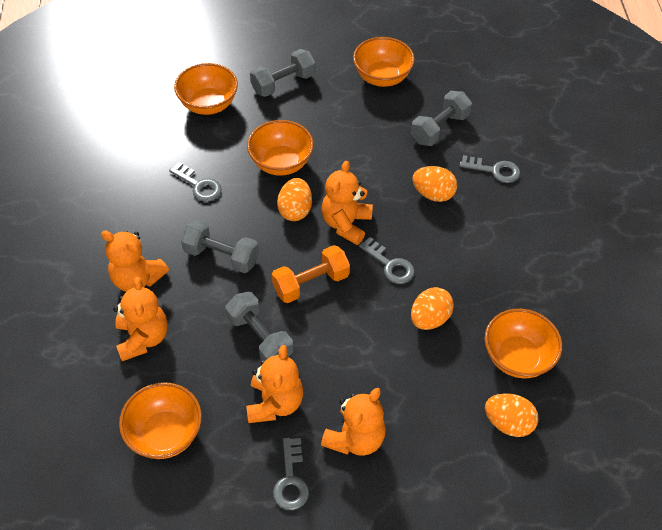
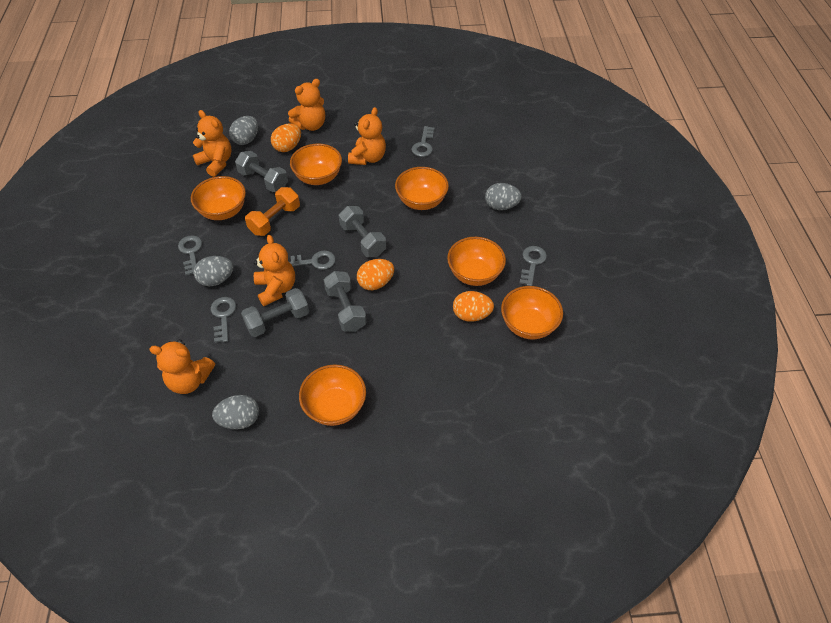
grey egg: 0 -> 4
grey key: 4 -> 5
orange bowl: 5 -> 6
orange egg: 4 -> 3

